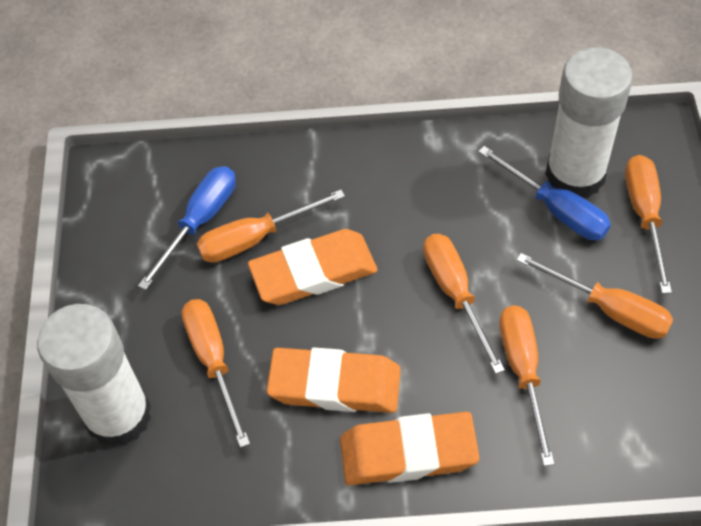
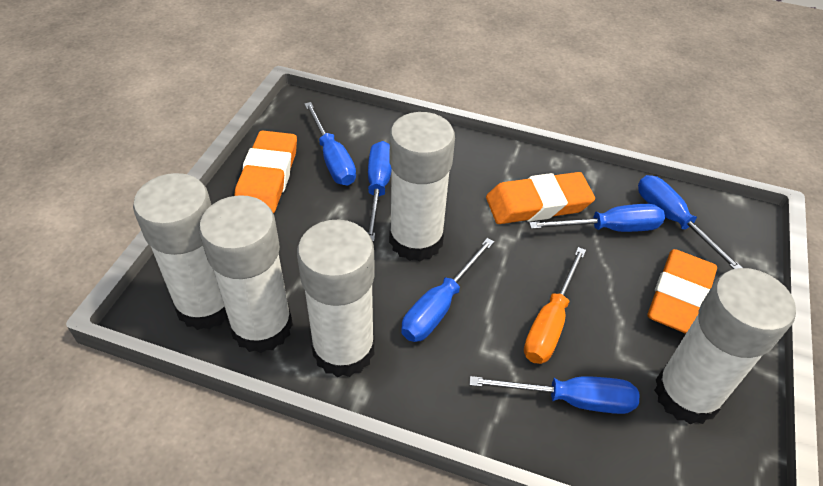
blue screwdriver: 2 -> 6
orange screwdriver: 6 -> 1
white glue stick: 2 -> 5

